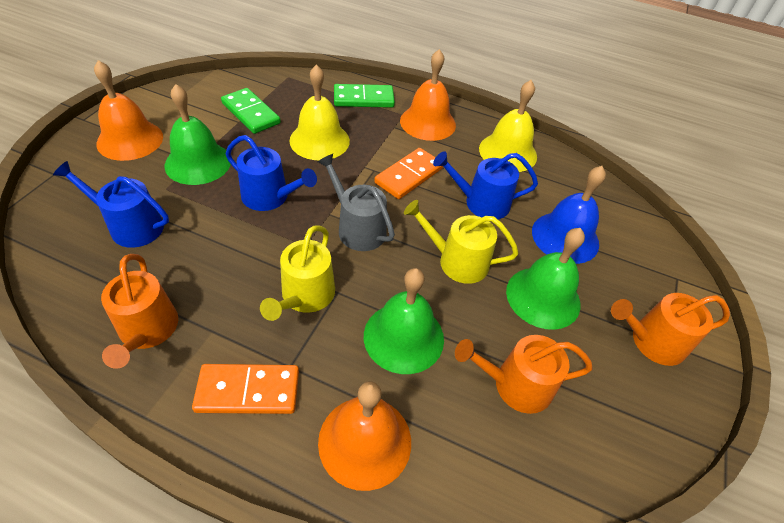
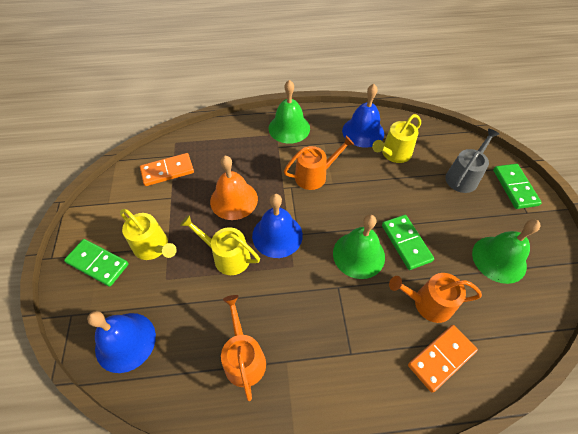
blue bell: 1 -> 3
blue watering can: 3 -> 0
green domino: 2 -> 3
orange bell: 3 -> 1
yellow bell: 2 -> 0
yellow watering can: 2 -> 3

